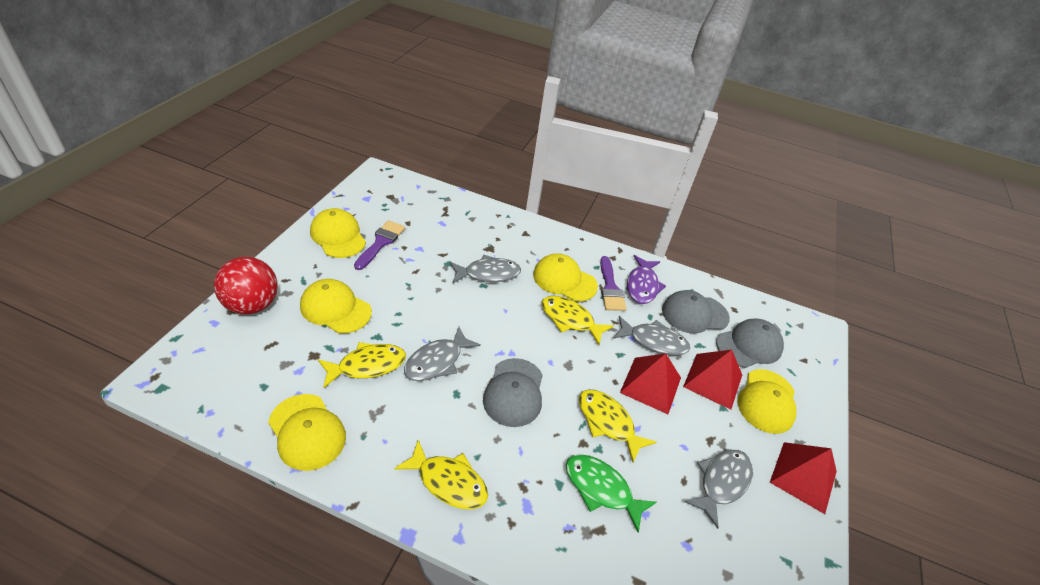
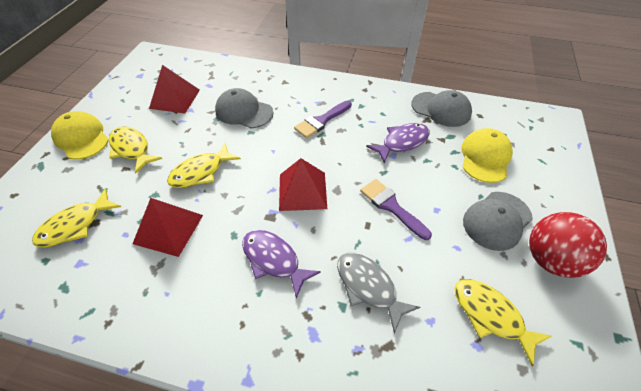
green fish: 1 -> 0
grey fish: 4 -> 1
purple fish: 1 -> 2
yellow cap: 5 -> 2

